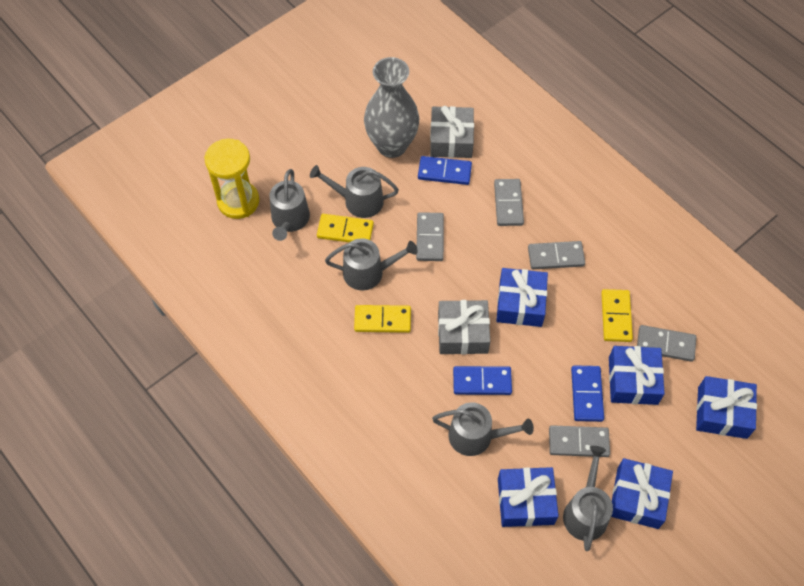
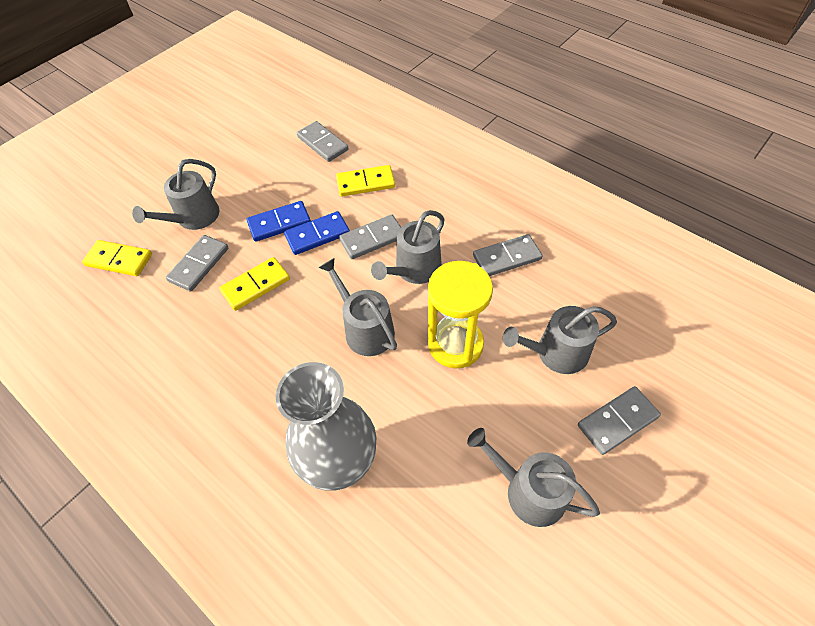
blue domino: 3 -> 2
blue gift: 5 -> 0
grey gift: 2 -> 0

